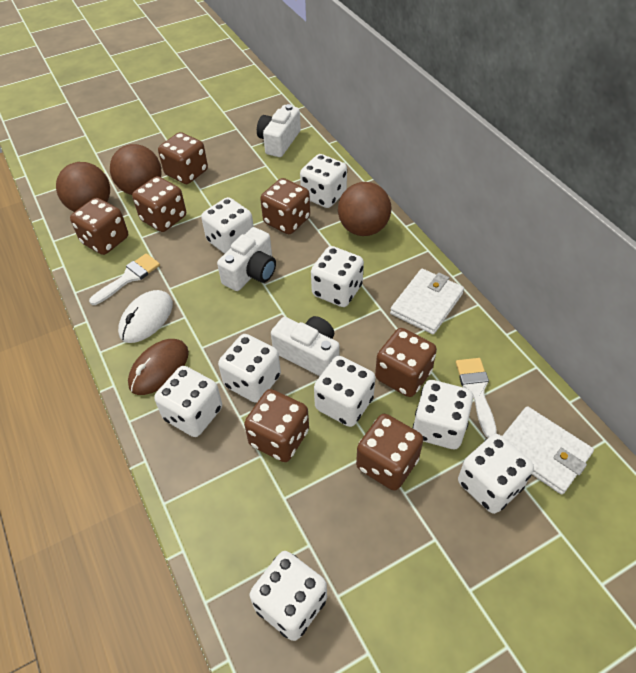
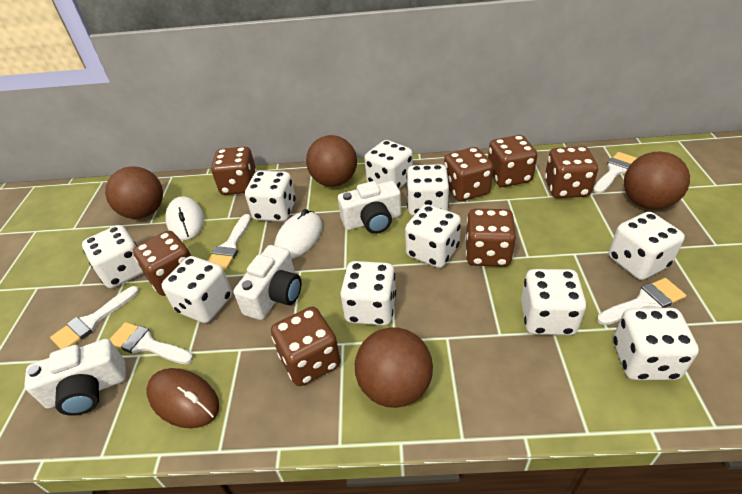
brown ball: 3 -> 4
white brush: 2 -> 5
white dice: 9 -> 10
white mouse: 1 -> 2
white wallet: 2 -> 0

